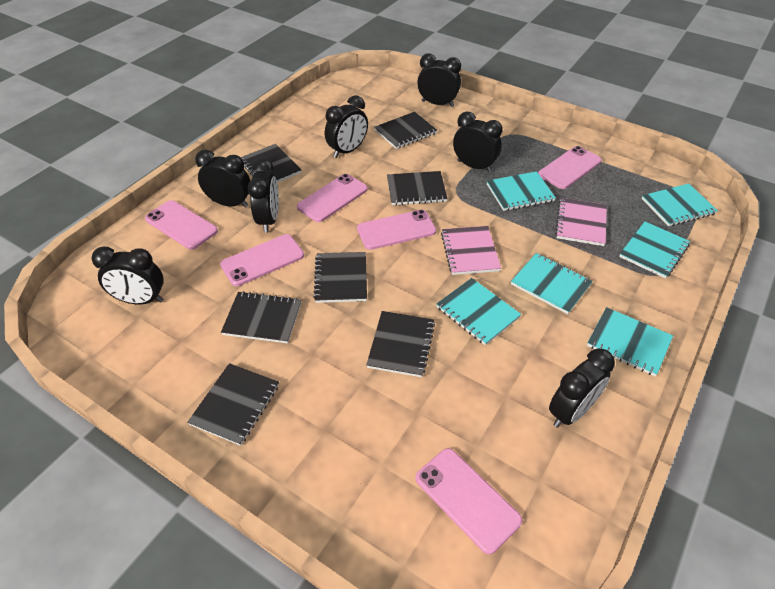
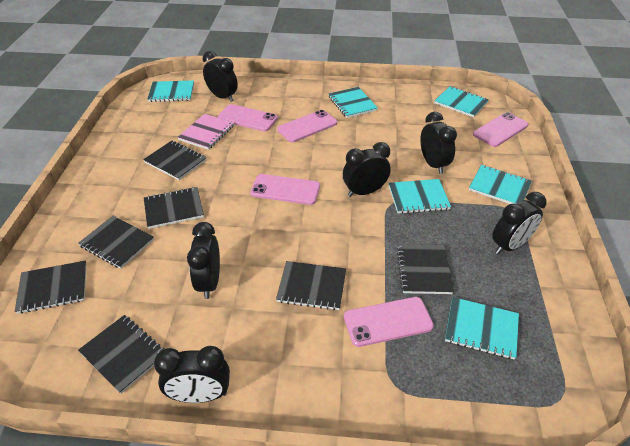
black clock: 7 -> 6
pink notebook: 2 -> 1
pink phone: 6 -> 5

